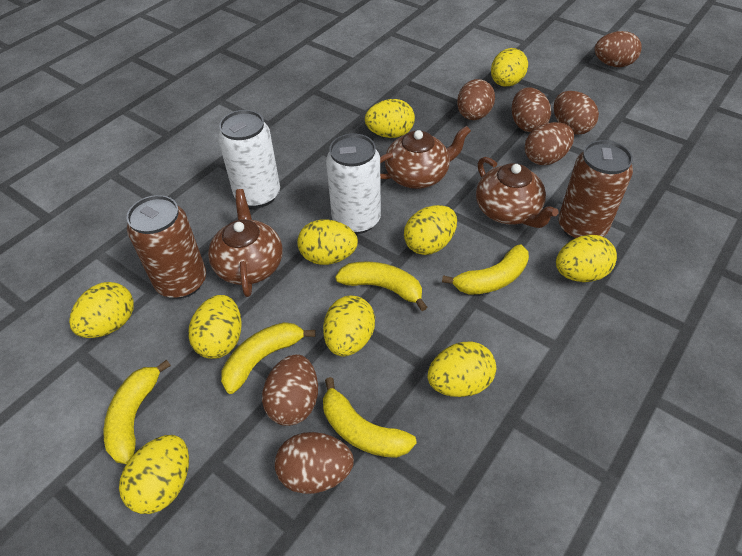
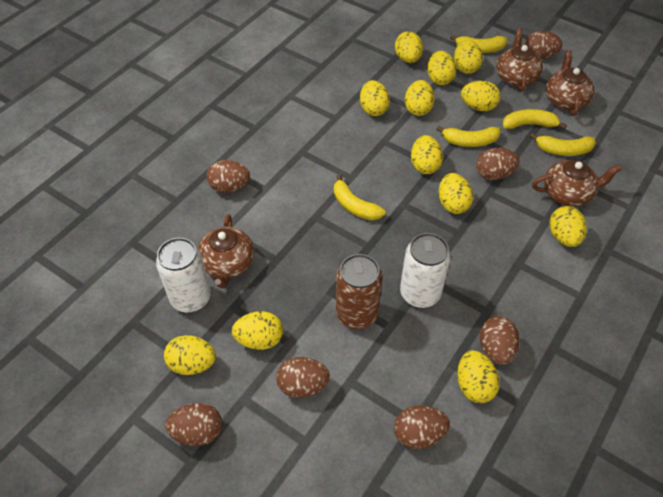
brown can: 2 -> 1
brown teapot: 3 -> 4
yellow egg: 10 -> 12

